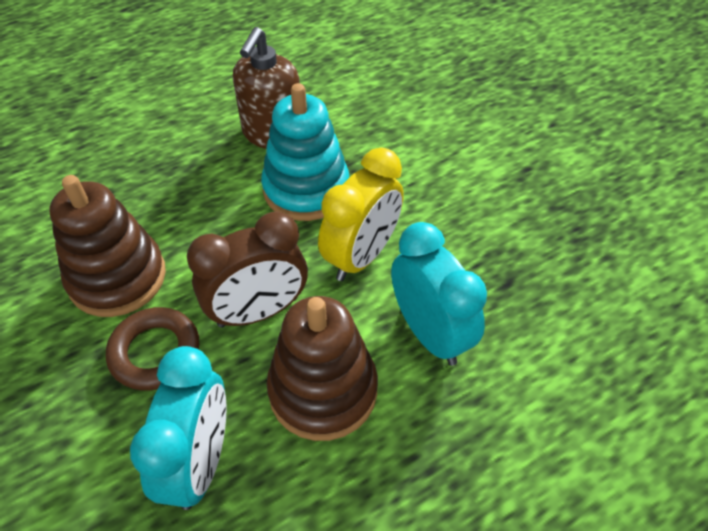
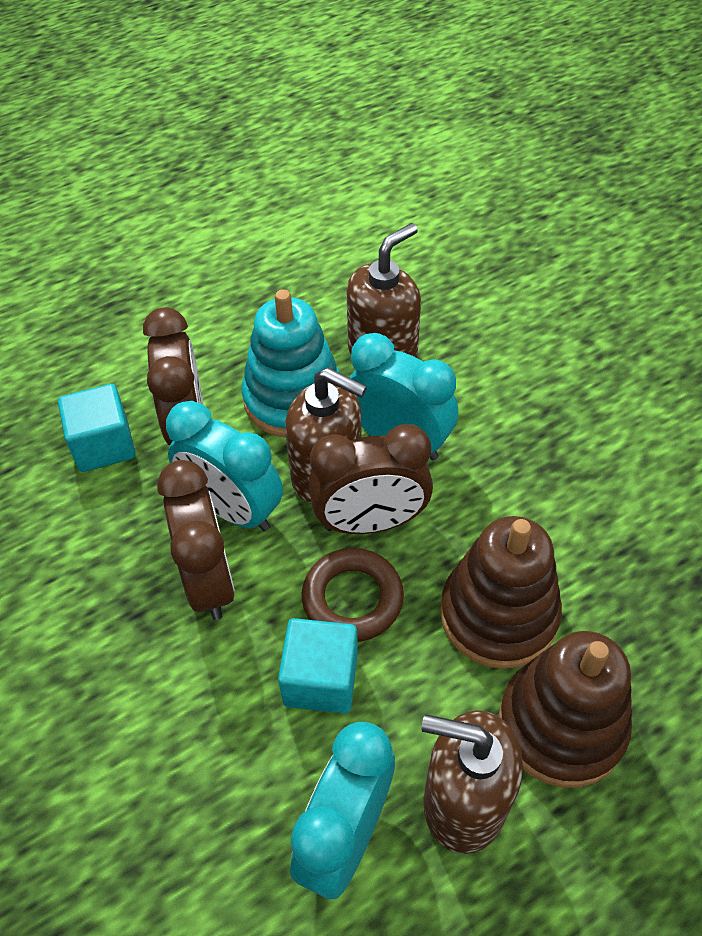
brown clock: 1 -> 3
brown soap dispenser: 1 -> 3
turquoise clock: 2 -> 3
turquoise cube: 0 -> 2
yellow clock: 1 -> 0

